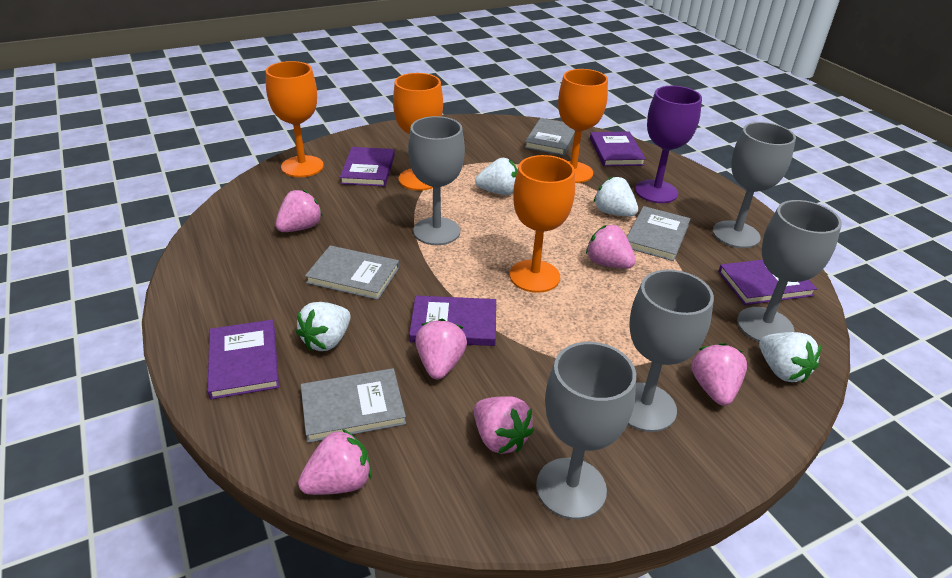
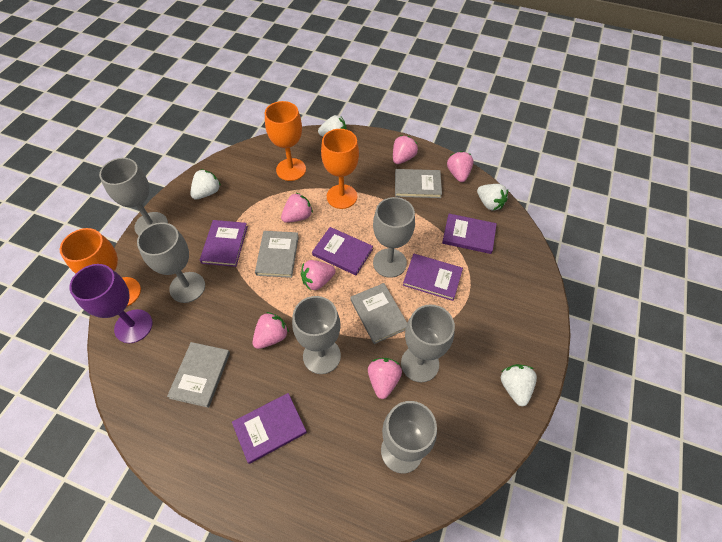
grey goblet: 5 -> 6
orange goblet: 4 -> 3

